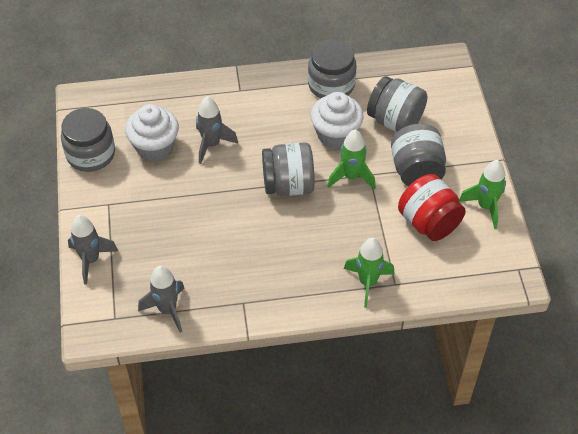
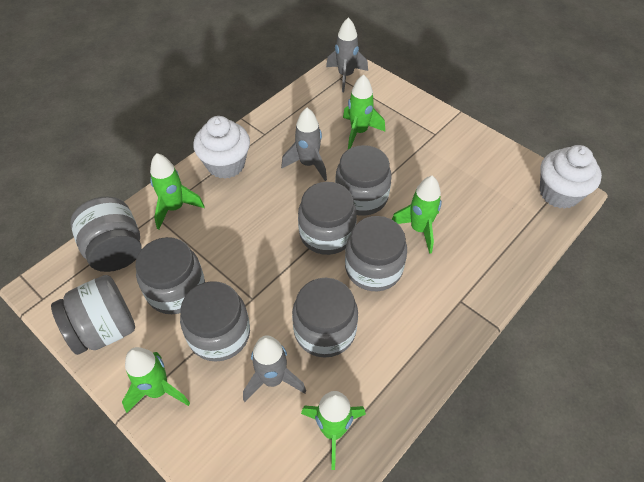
green rocket: 3 -> 5
grey jar: 5 -> 8
red jar: 1 -> 0

